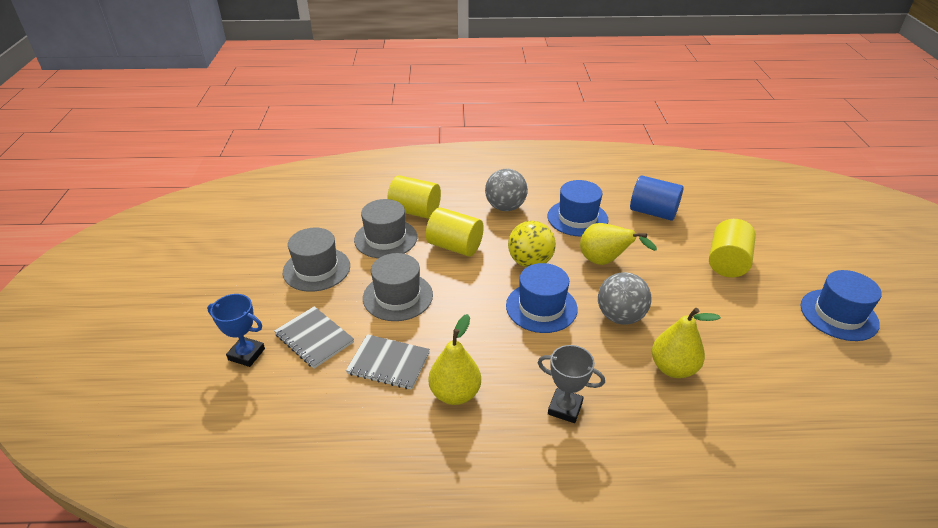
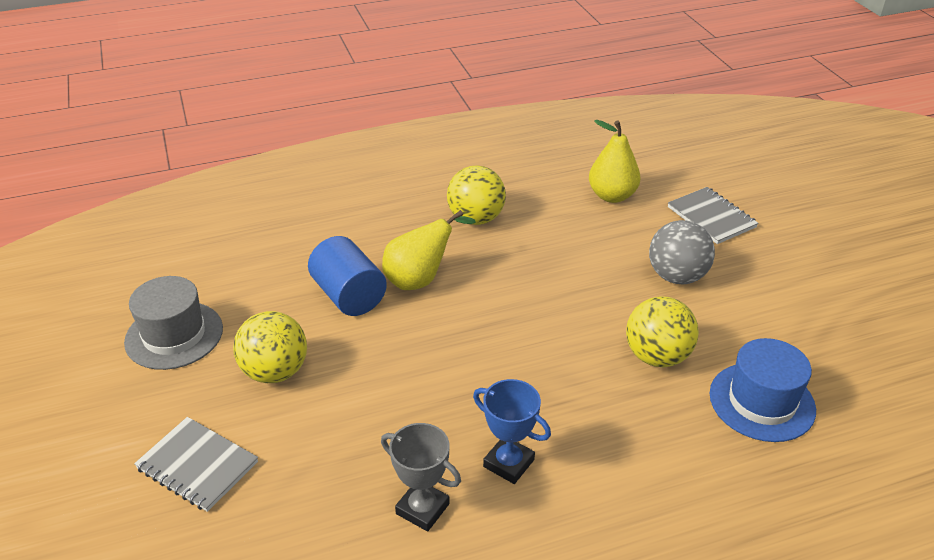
blue hat: 3 -> 1
grey ball: 2 -> 1
grey hat: 3 -> 1
yellow ball: 1 -> 3
yellow cylinder: 3 -> 0
yellow pear: 3 -> 2

